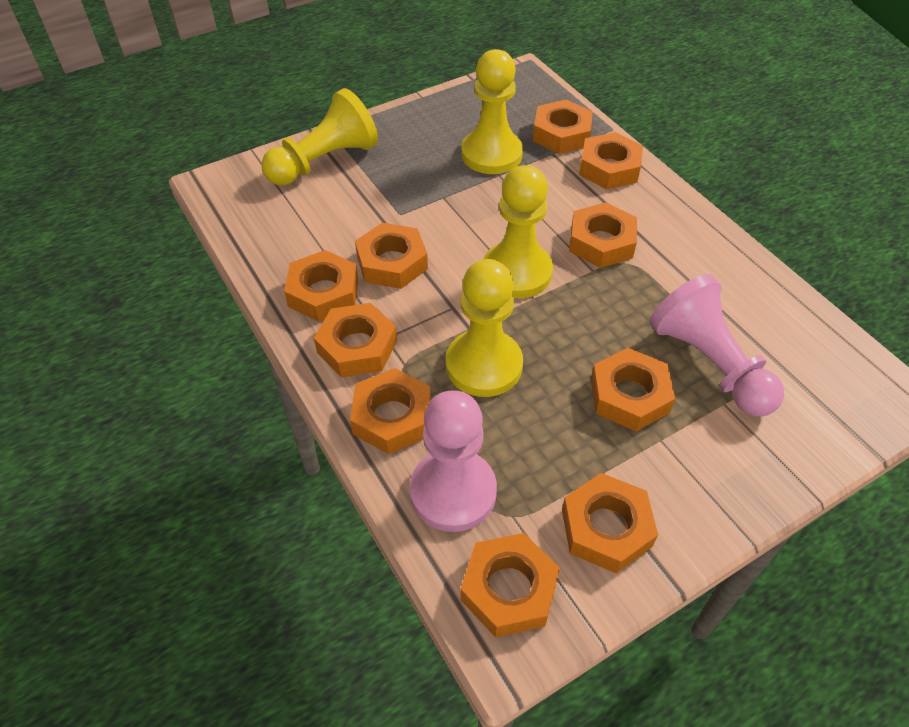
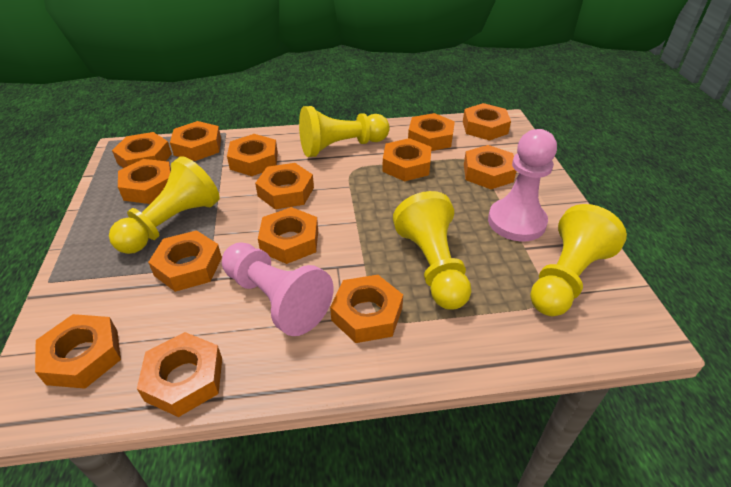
orange nut: 10 -> 14

